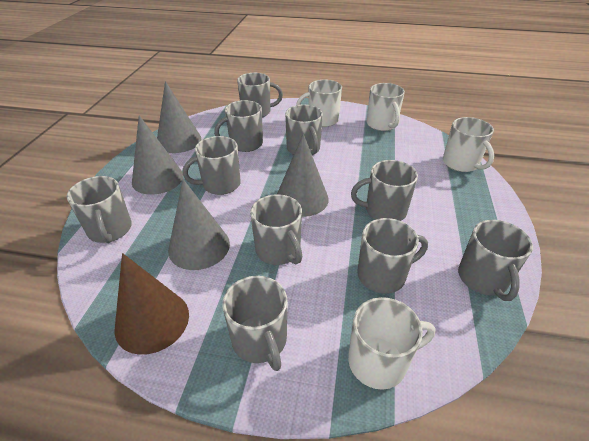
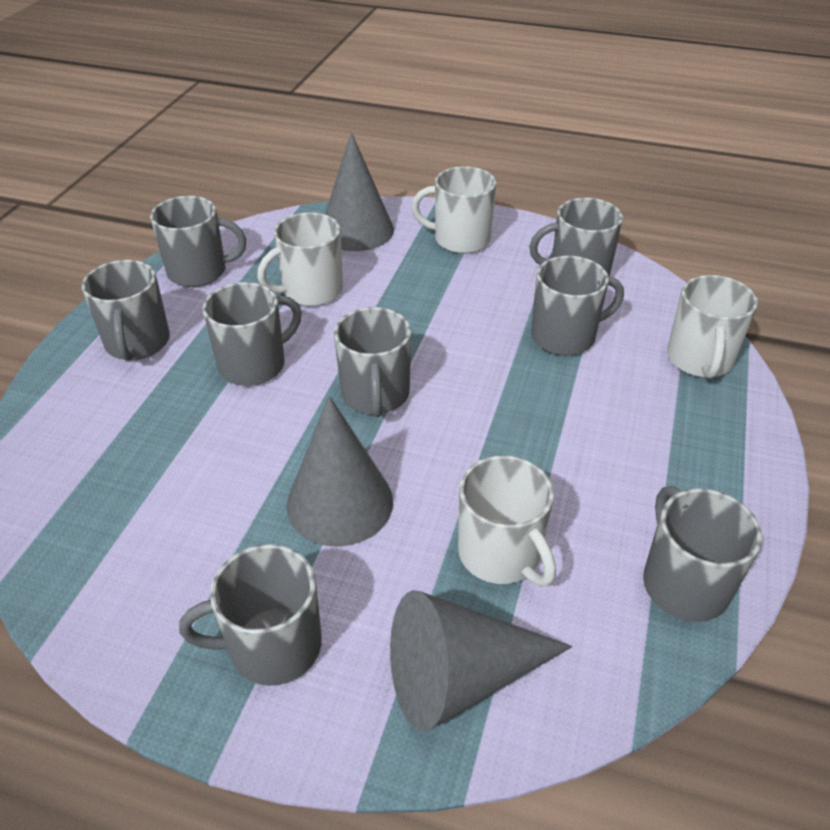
brown cone: 1 -> 0
grey cone: 4 -> 3
grey mug: 10 -> 8

